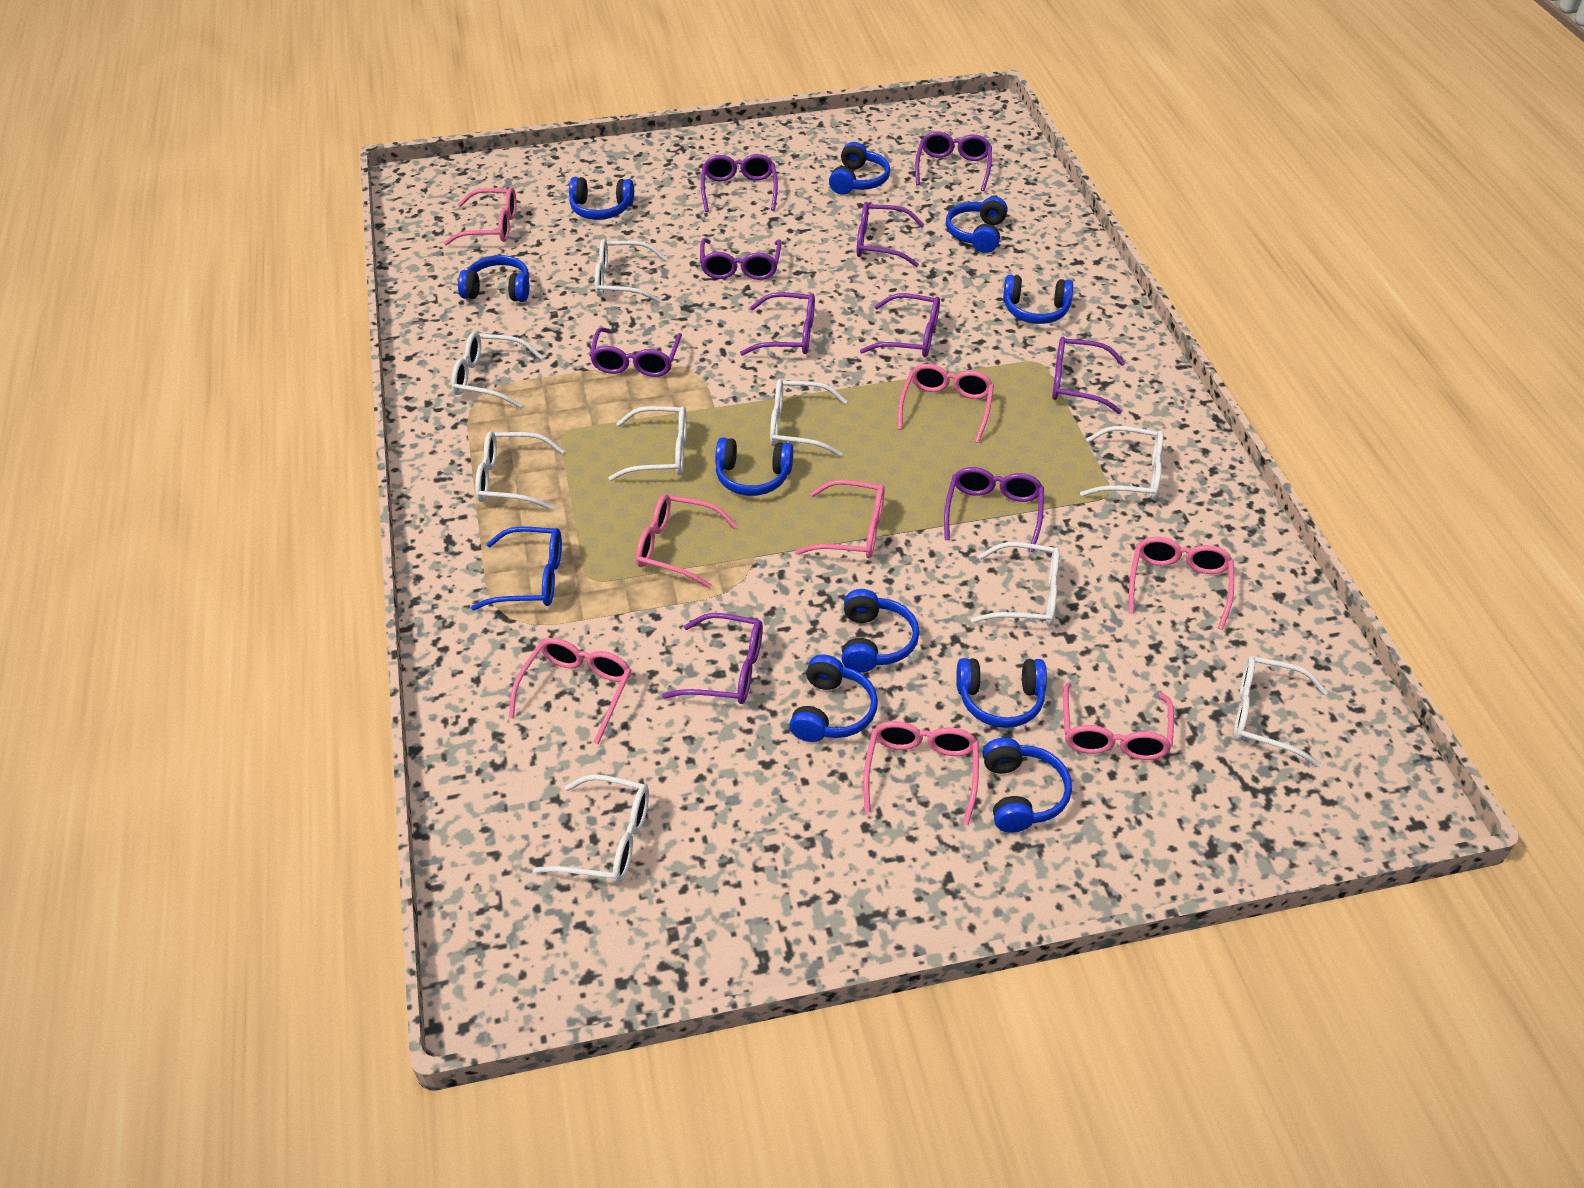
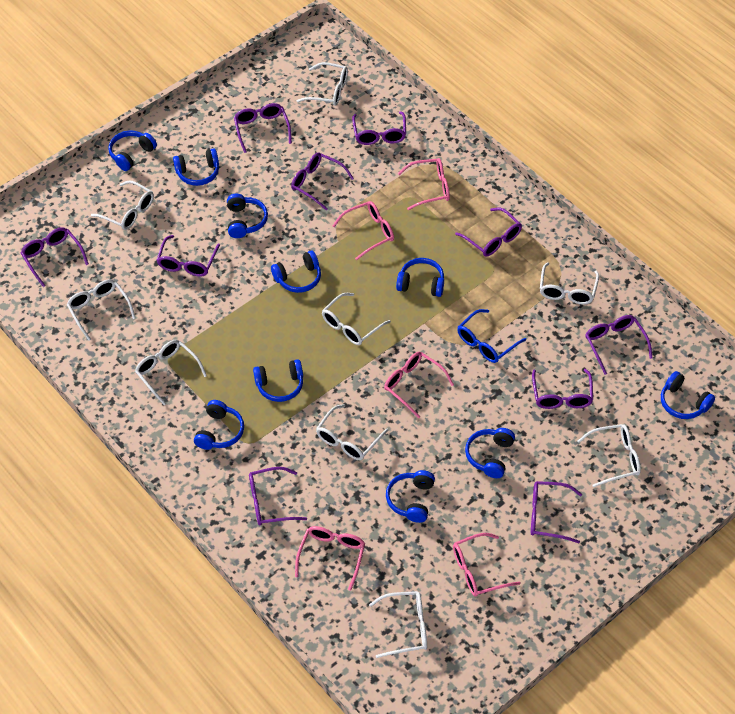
pink glasses: 8 -> 5

